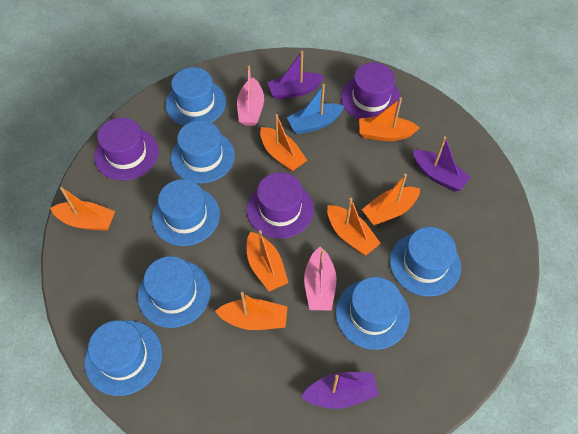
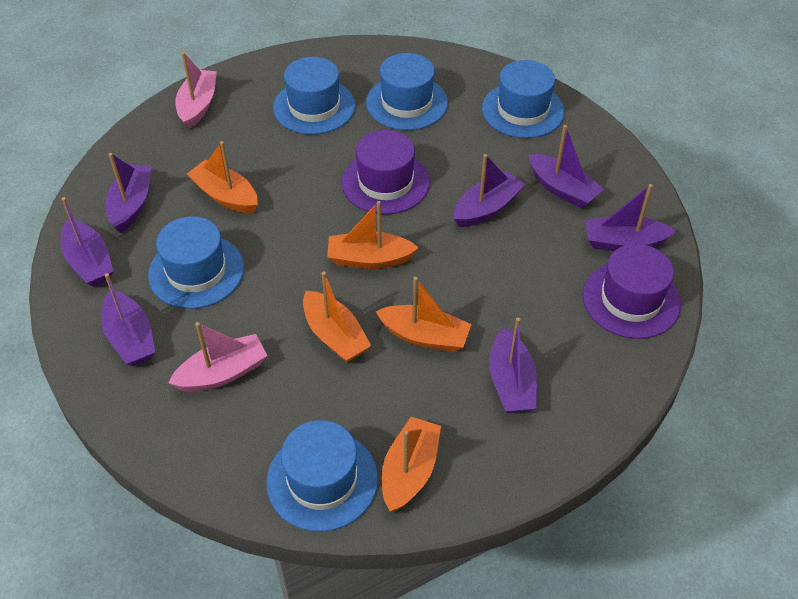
blue boat: 1 -> 0
blue hat: 7 -> 5
orange boat: 7 -> 5
purple boat: 3 -> 7
purple hat: 3 -> 2

